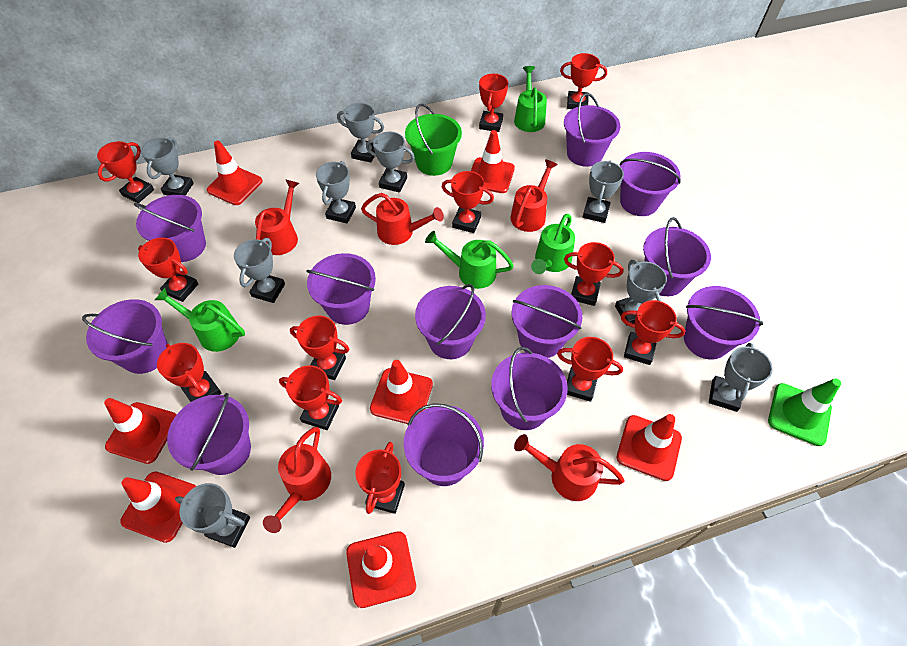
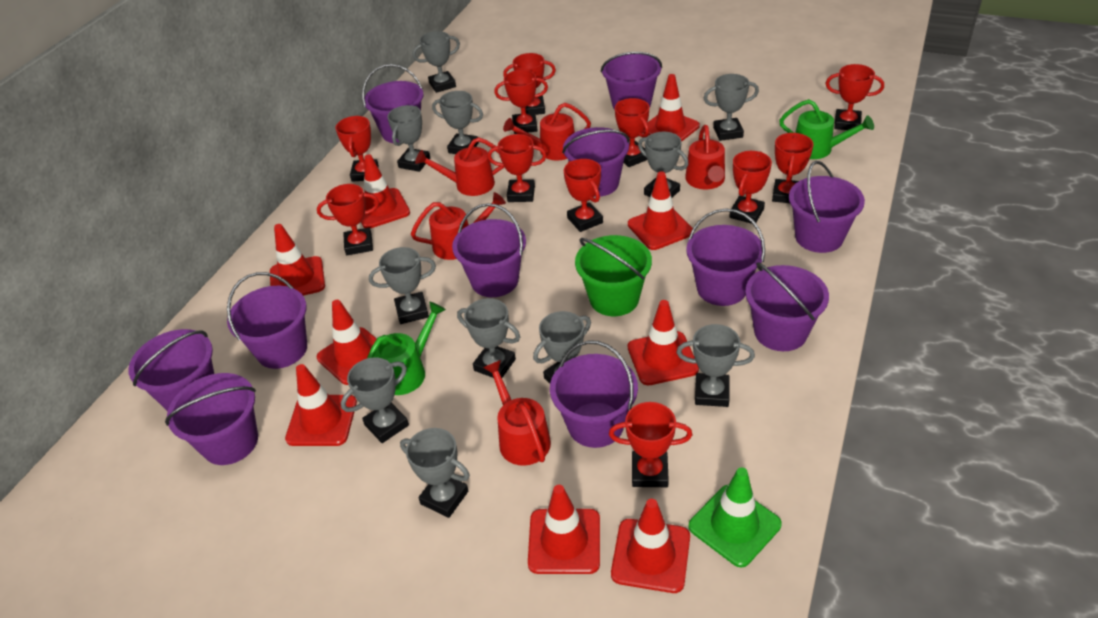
green watering can: 4 -> 2
grey trophy: 9 -> 11
purple bucket: 12 -> 11
red traffic cone: 7 -> 9
red trophy: 12 -> 11

